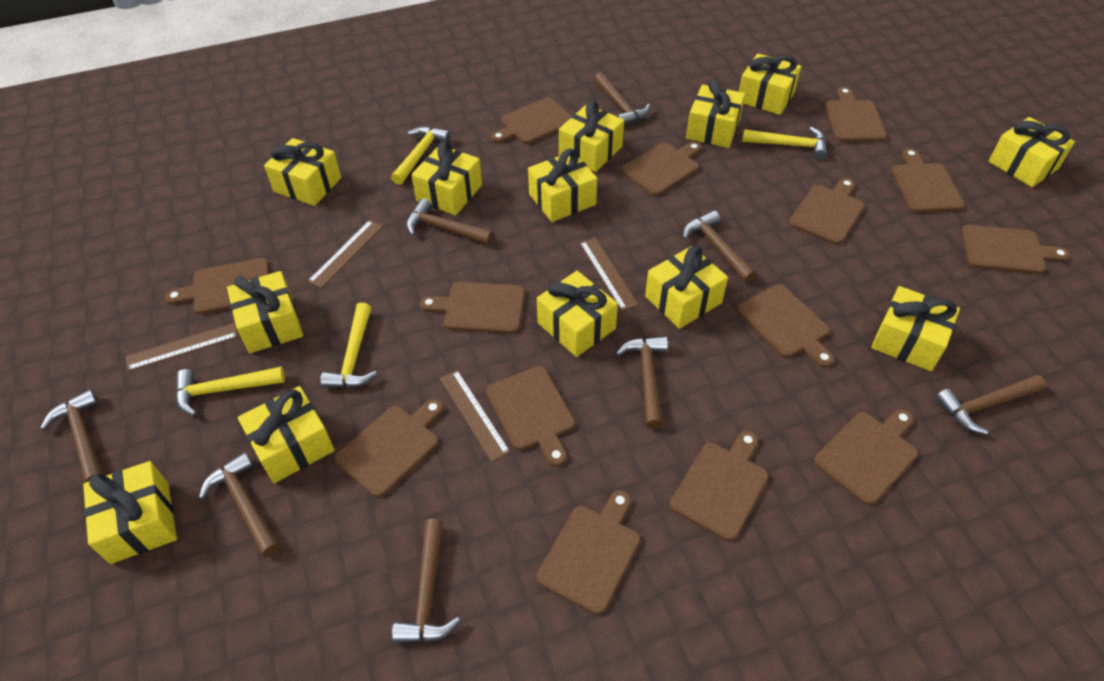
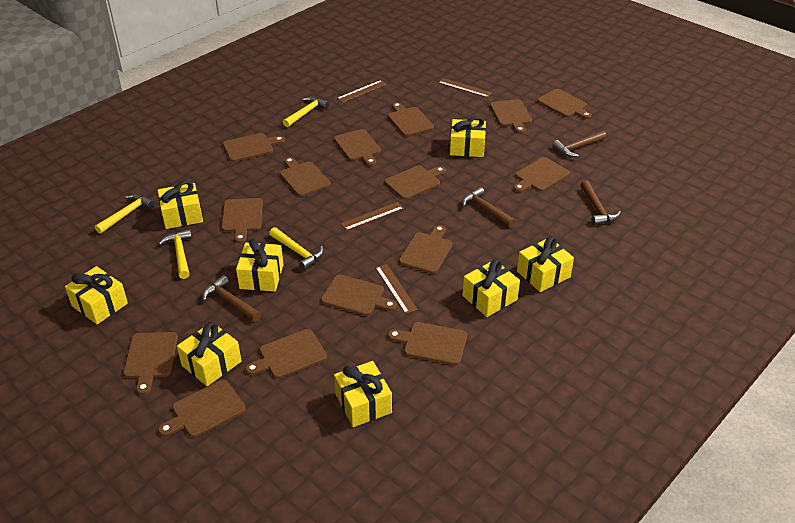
brown cutting board: 14 -> 15
brown hammer: 8 -> 4
yellow gift: 13 -> 8

